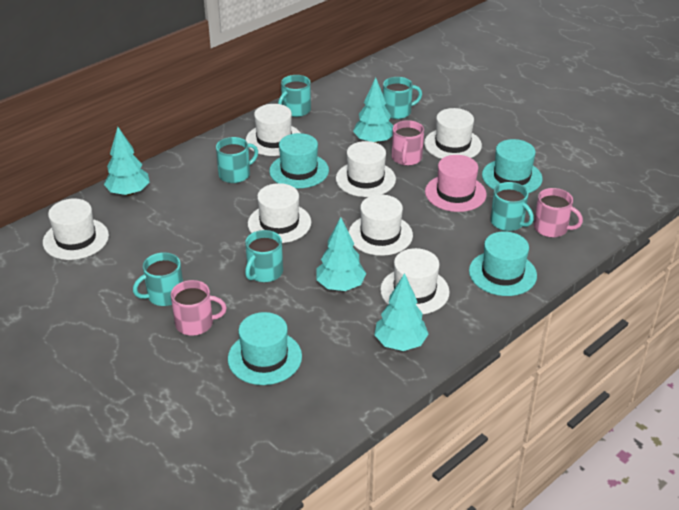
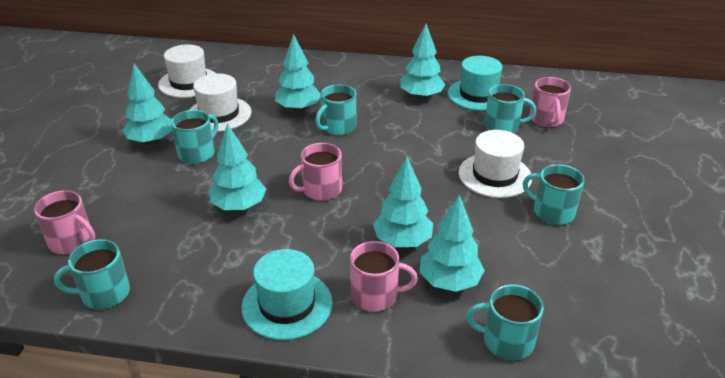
pink hat: 1 -> 0
pink mug: 3 -> 4
turquoise hat: 4 -> 2
turquoise tree: 4 -> 6
white hat: 7 -> 3

